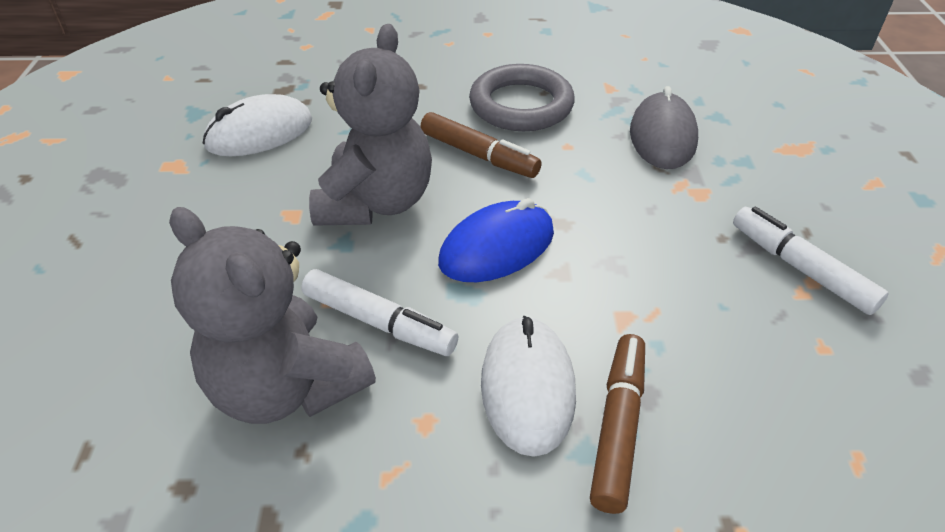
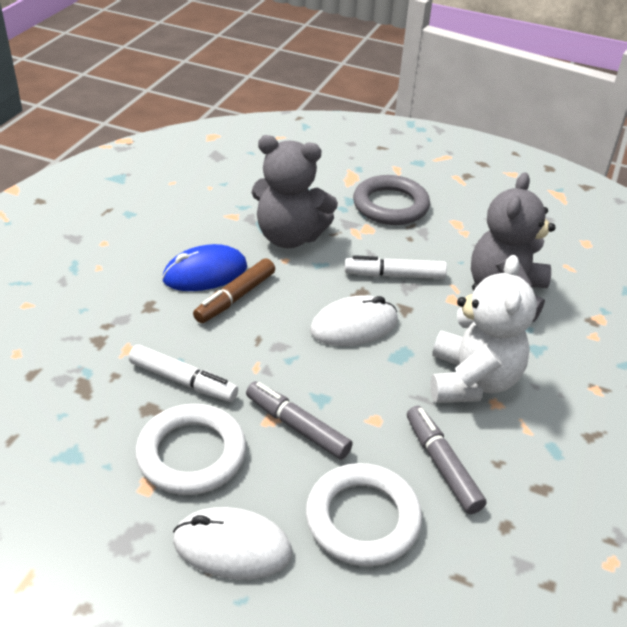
brown marker: 2 -> 1
grey marker: 0 -> 2
grey mouse: 1 -> 0
white ring: 0 -> 2
white teddy bear: 0 -> 1

